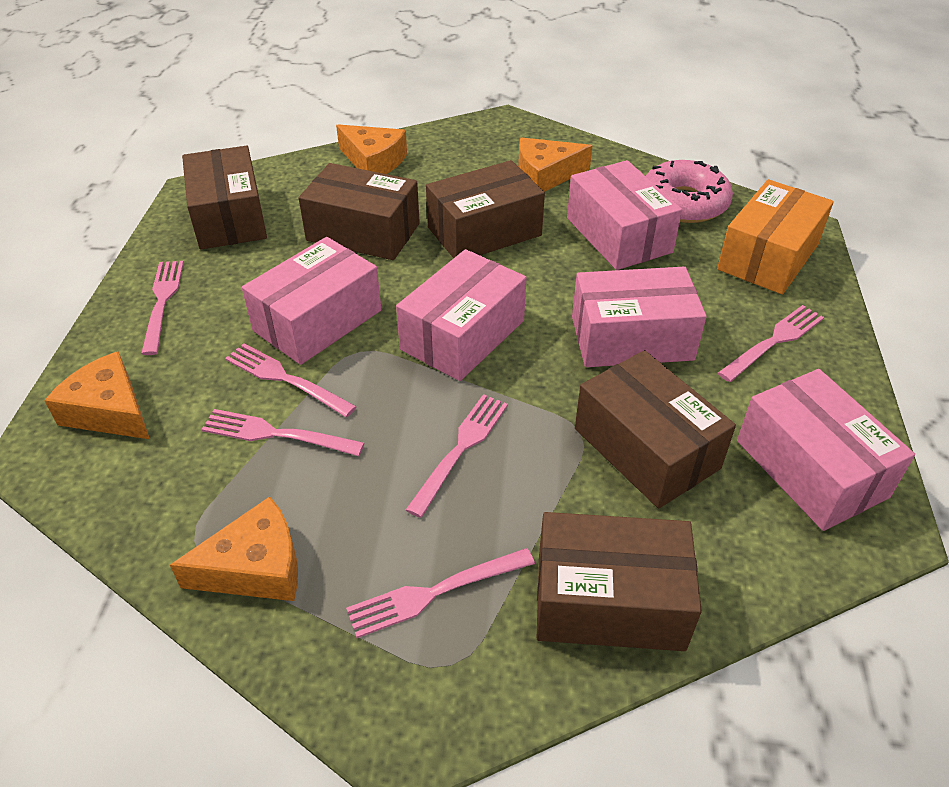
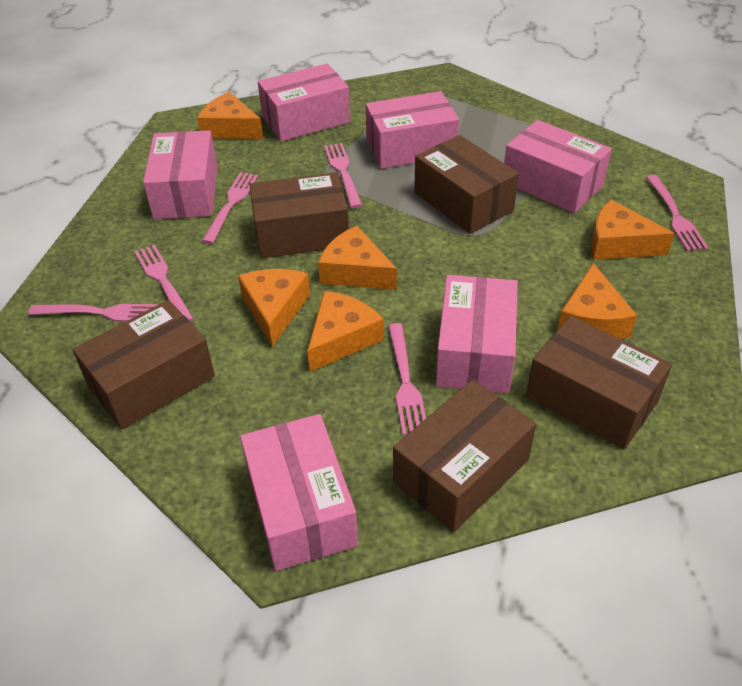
orange box: 1 -> 0
orange cheese: 4 -> 6
pink box: 5 -> 6
pink donut: 1 -> 0

